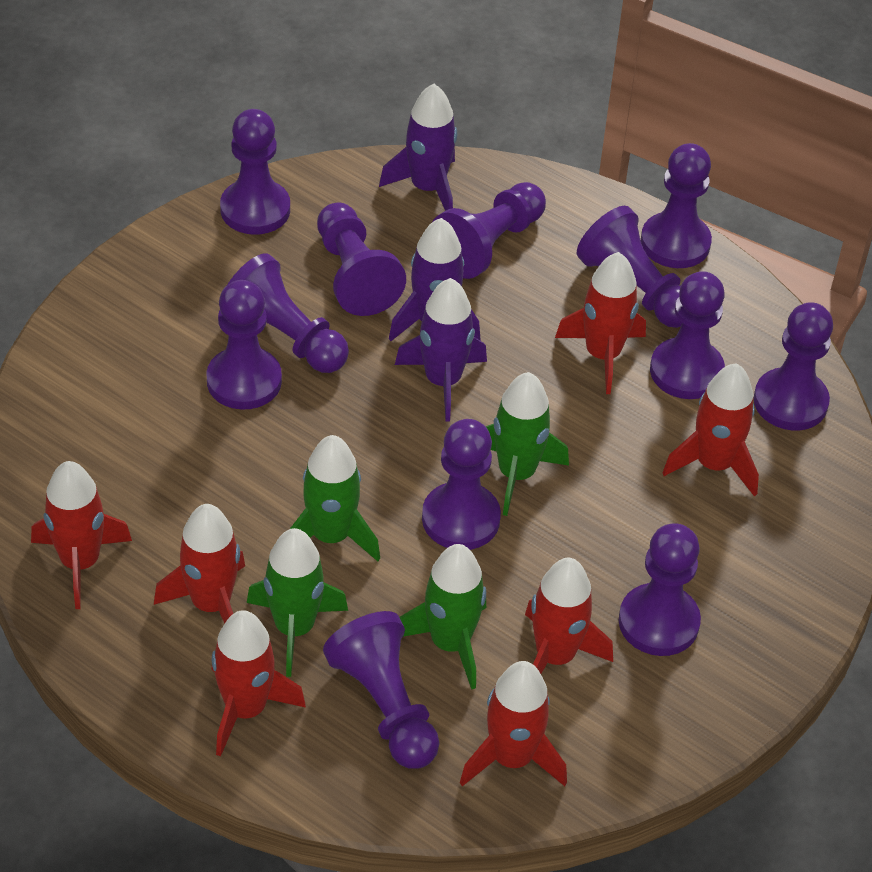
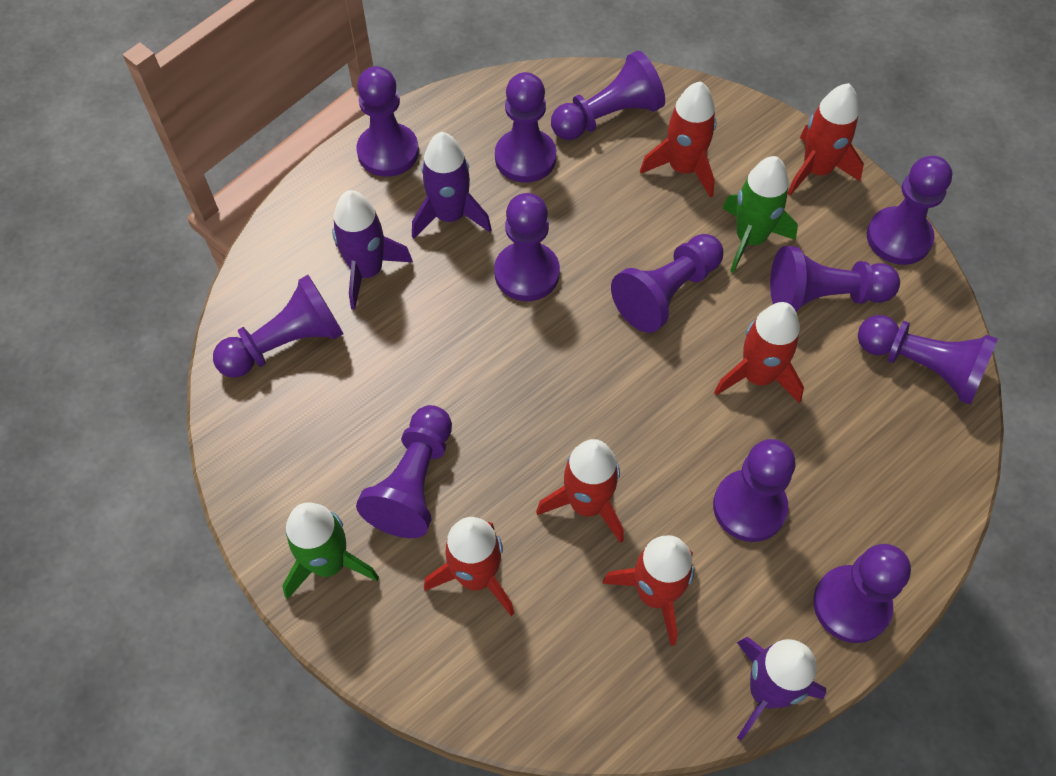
green rocket: 4 -> 2
red rocket: 7 -> 6

